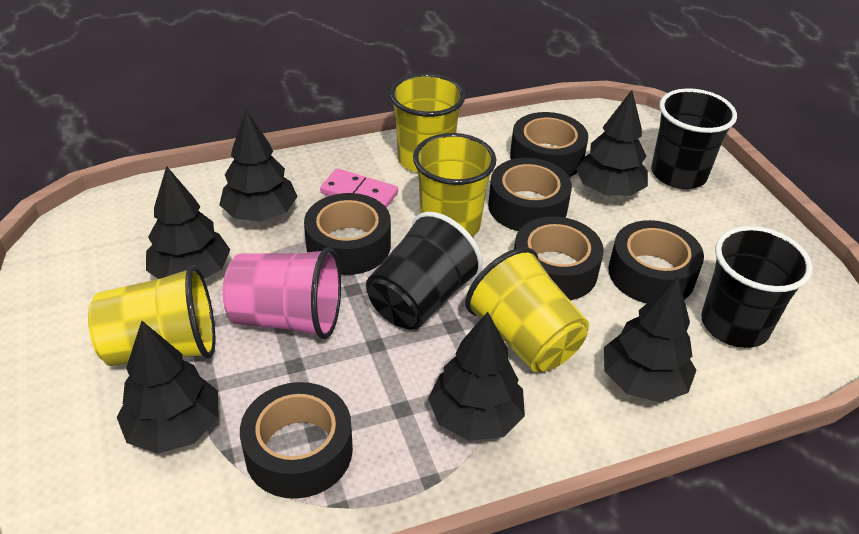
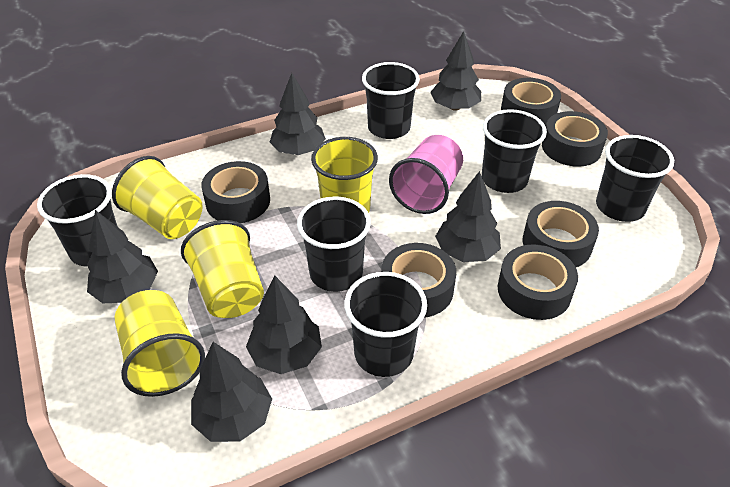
black cup: 3 -> 6
pink domino: 1 -> 0

